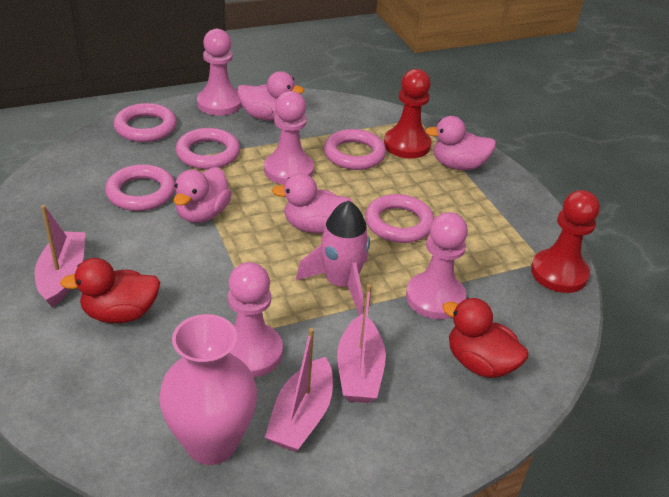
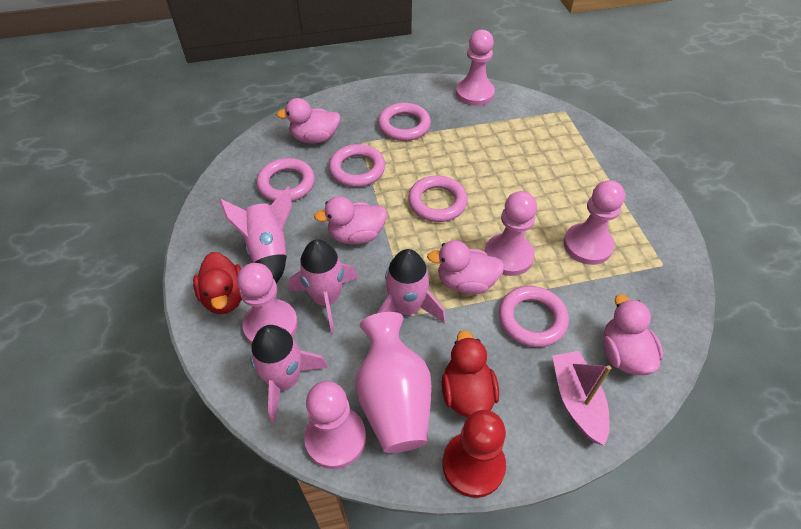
pink boat: 3 -> 1
pink pawn: 4 -> 5
pink rocket: 1 -> 4
red pawn: 2 -> 1

